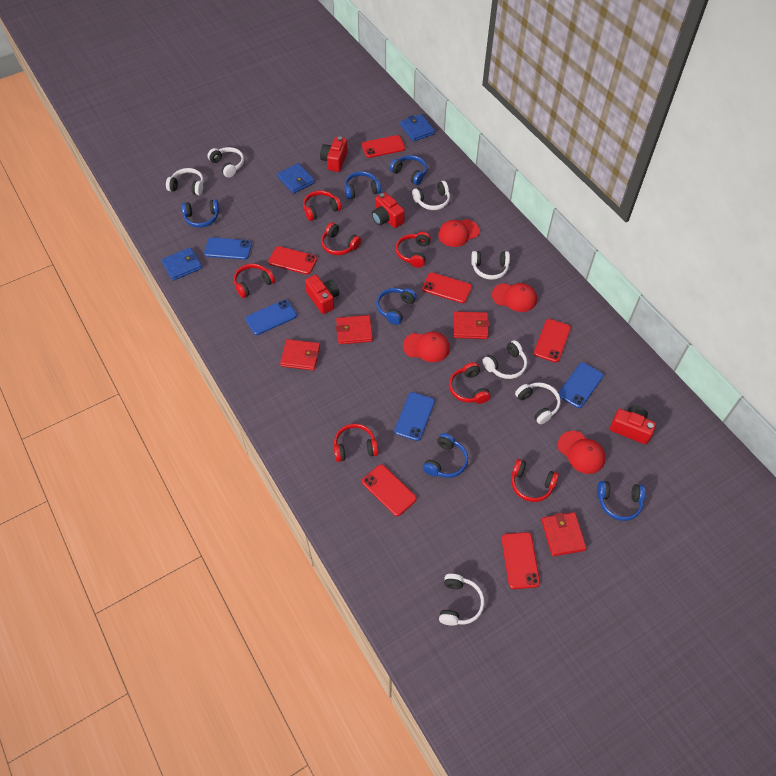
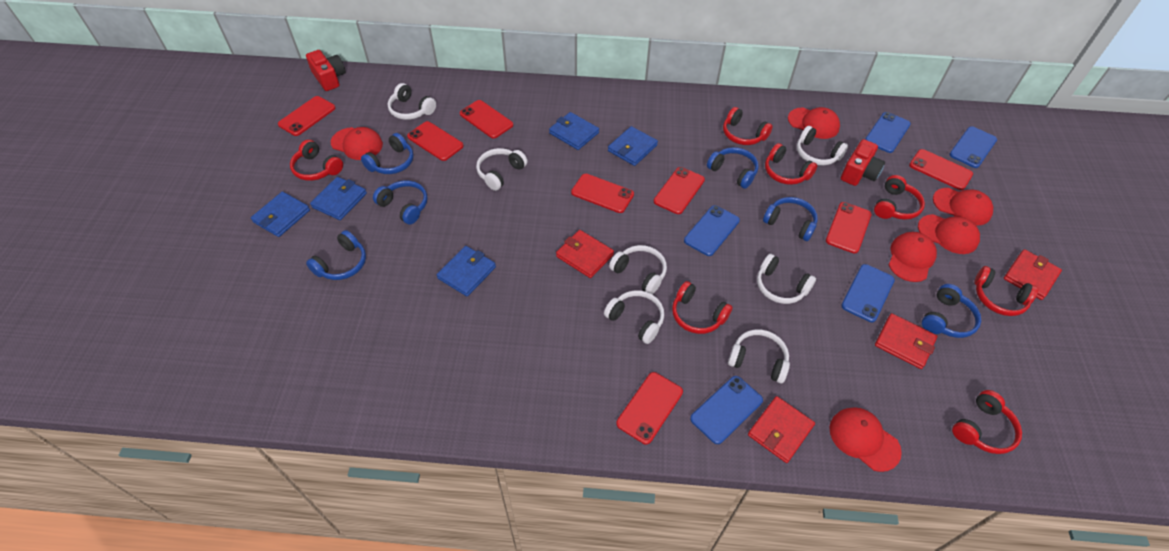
blue phone: 4 -> 5
blue wallet: 3 -> 5
red camera: 4 -> 2
red cap: 4 -> 6
red phone: 6 -> 8

